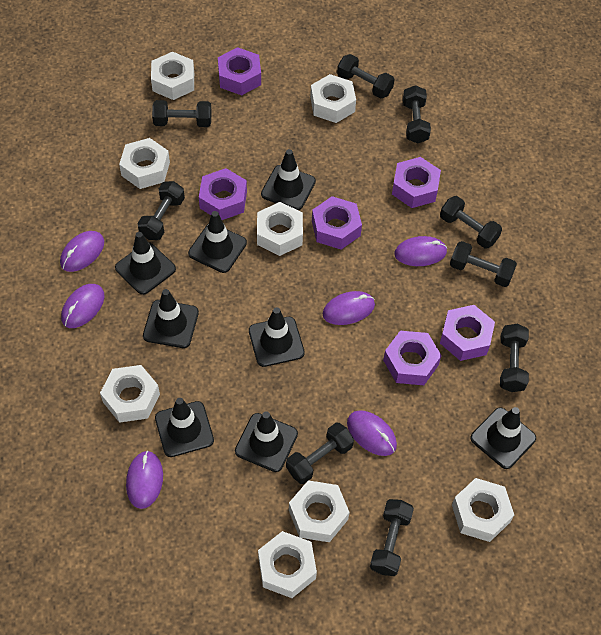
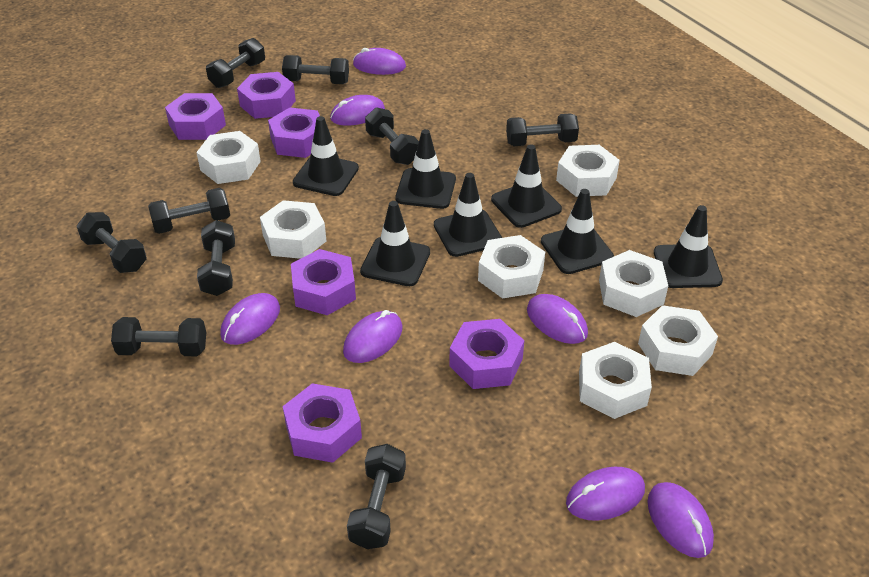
black traffic cone: 8 -> 7
purple mouse: 6 -> 7
white nut: 8 -> 7

